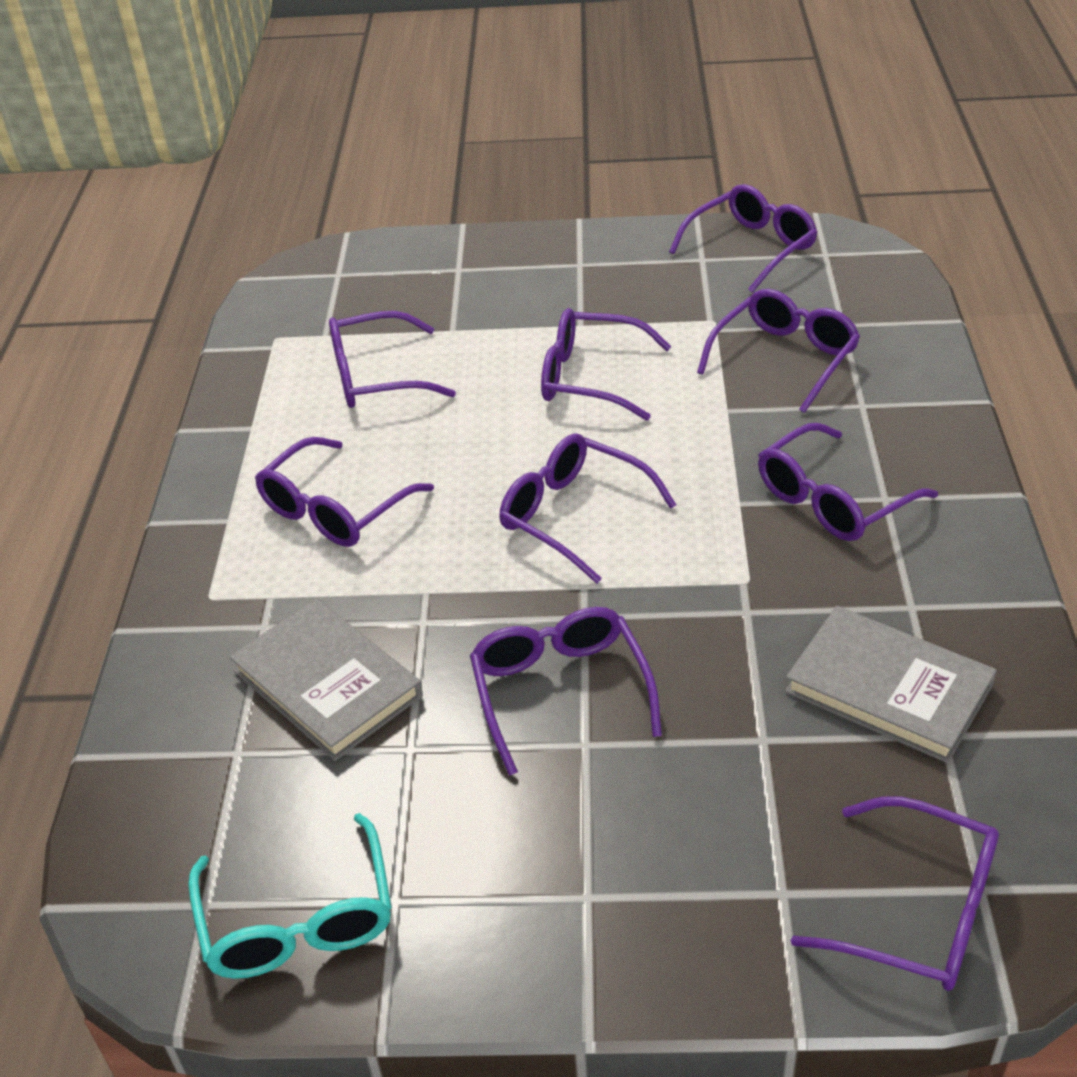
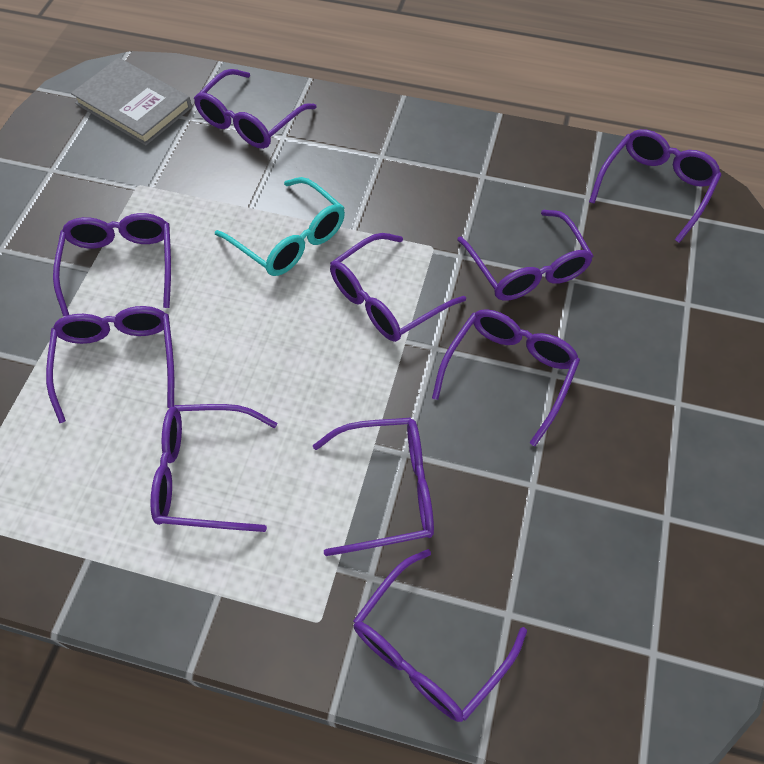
grey book: 2 -> 1
purple glasses: 9 -> 10

